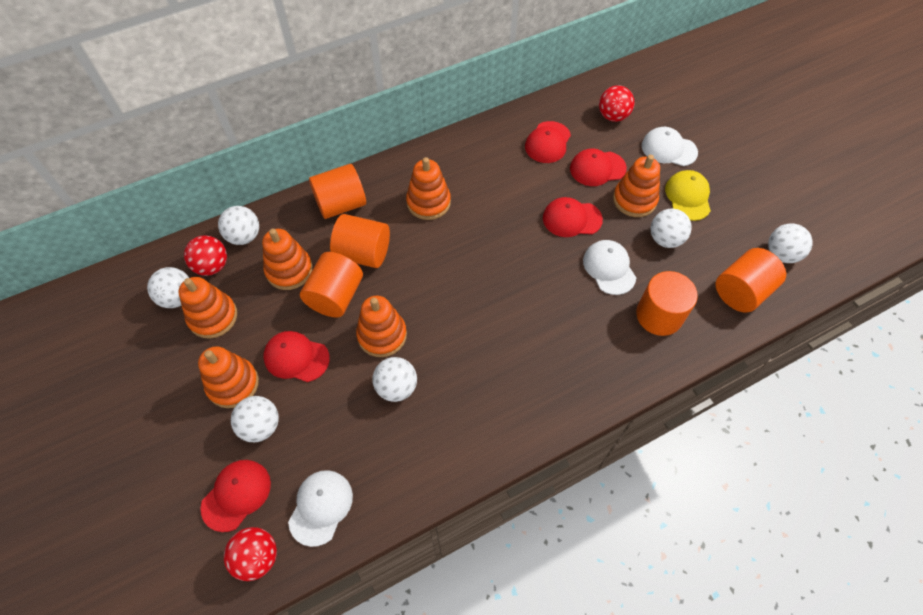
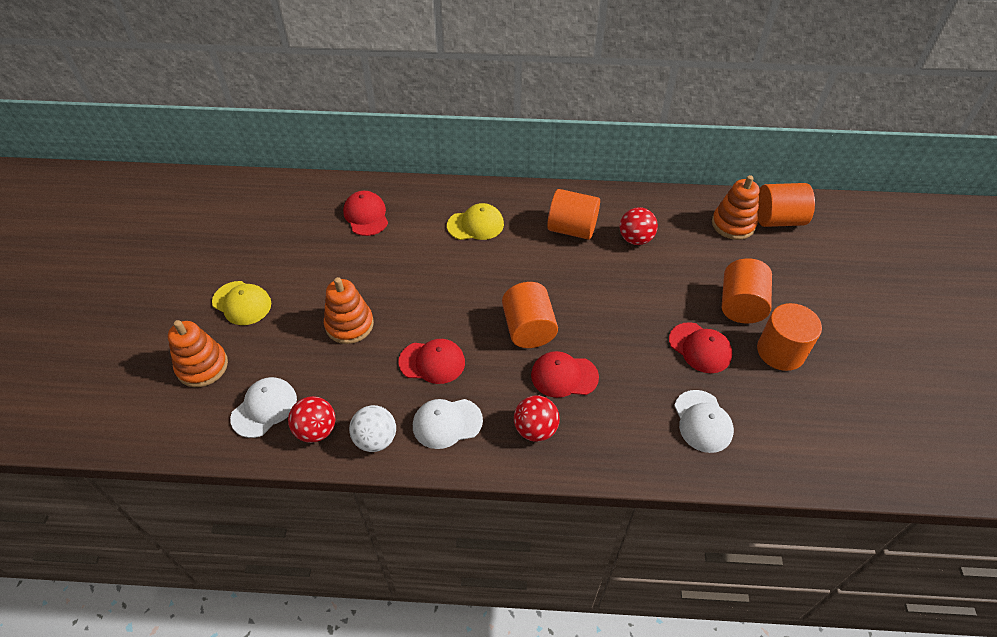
orange stacking toy: 6 -> 3
red cap: 5 -> 4
white ball: 6 -> 1
yellow cap: 1 -> 2

